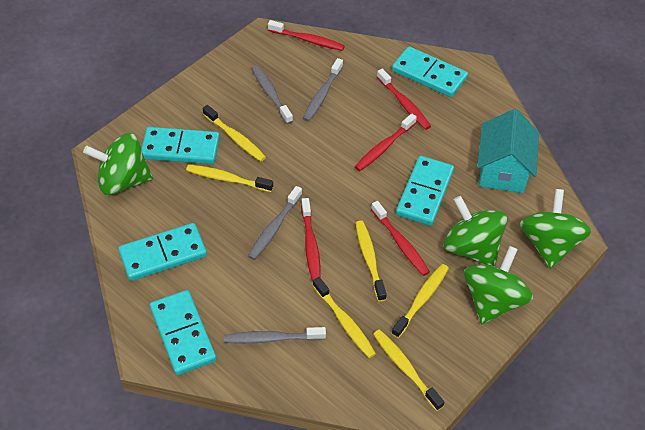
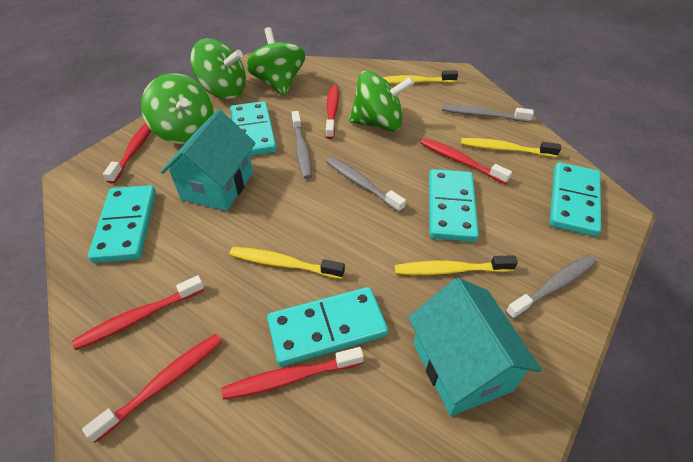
red toothbrush: 5 -> 6
turquoise house: 1 -> 2
yellow toothbrush: 6 -> 4

